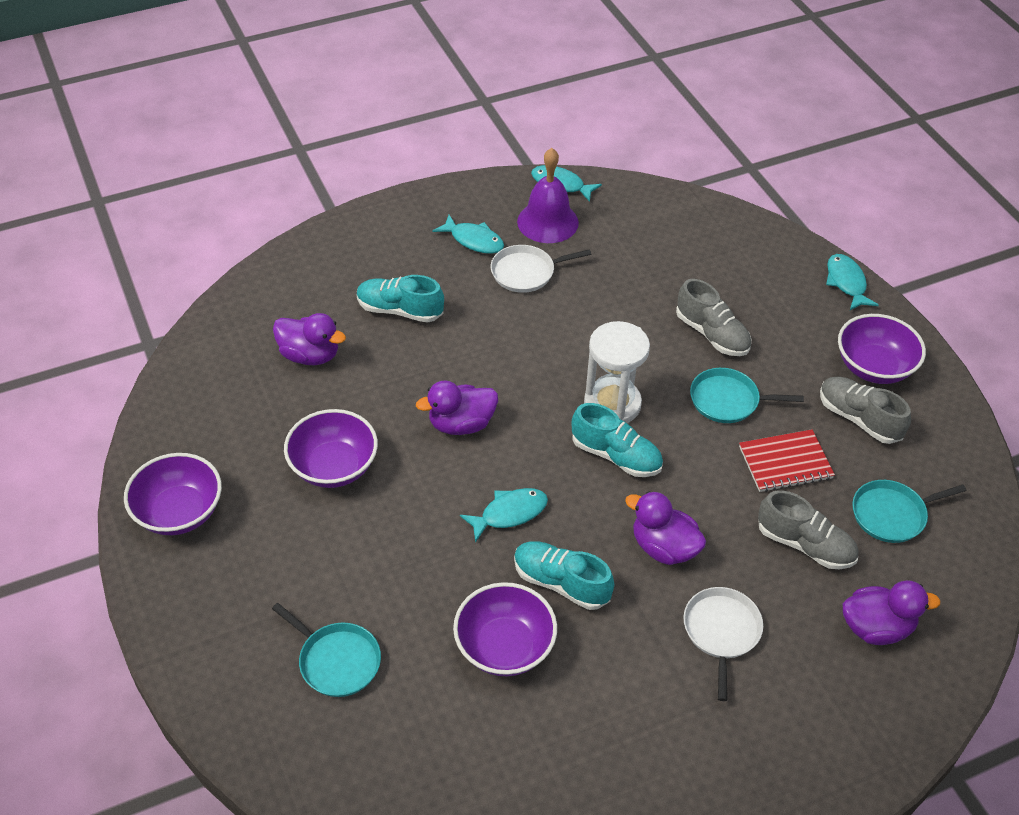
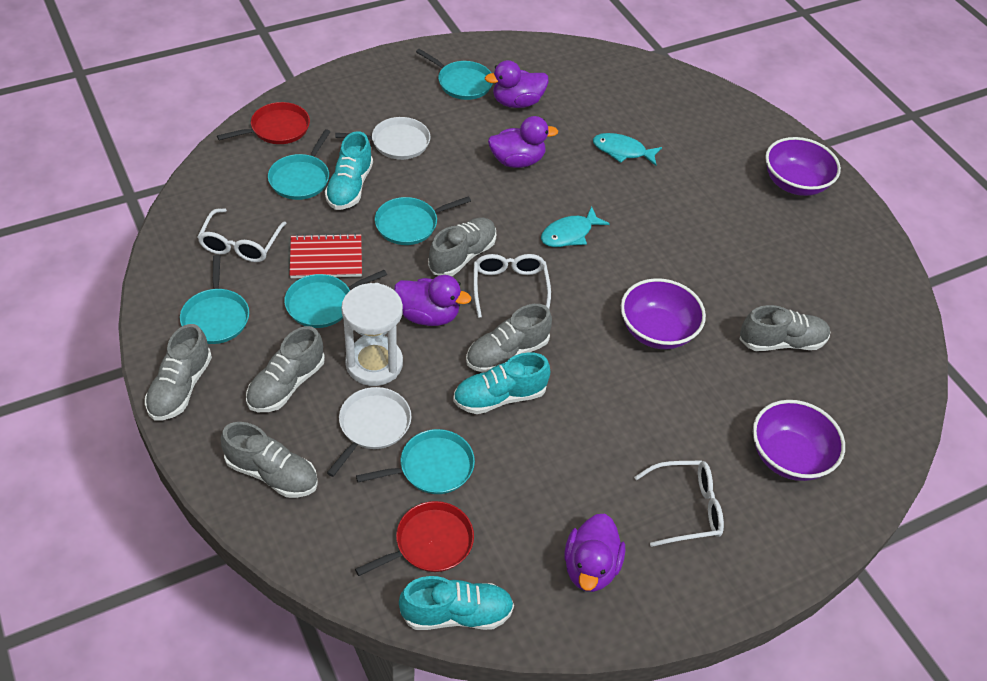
grey shoe: 3 -> 6
purple bell: 1 -> 0
purple bowl: 4 -> 3
red pan: 0 -> 2
turquoise fish: 4 -> 2
turquoise pan: 3 -> 6
white glasses: 0 -> 3

